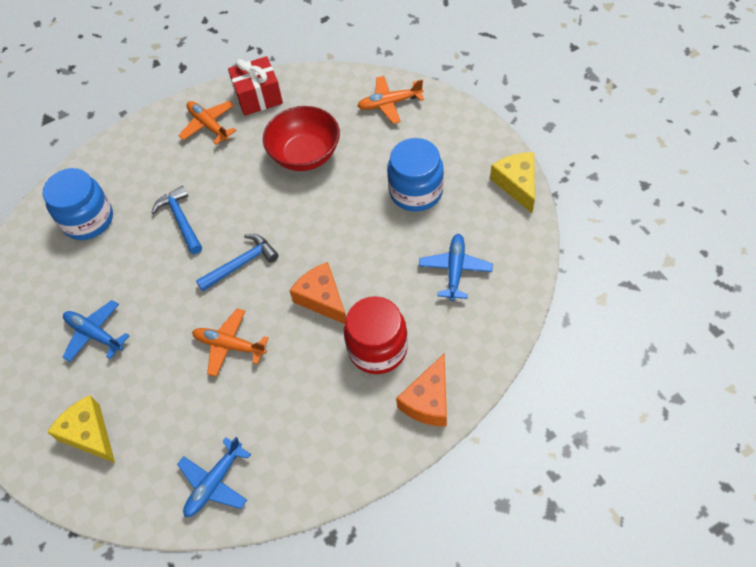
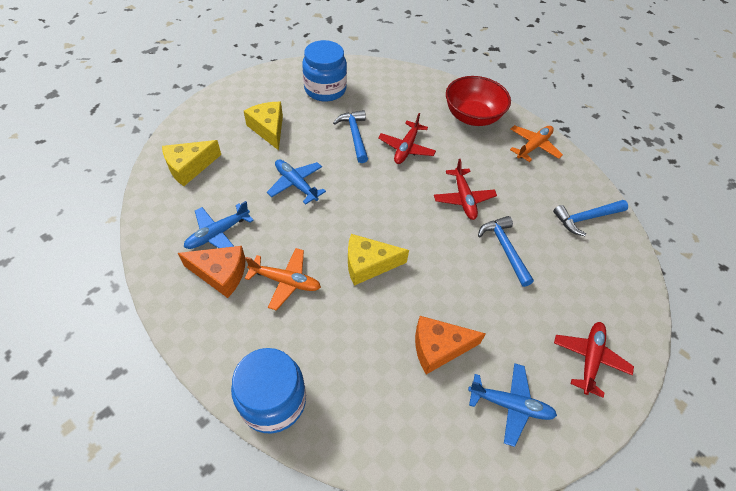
blue hammer: 2 -> 3
orange plane: 3 -> 2
red gift: 1 -> 0
red jar: 1 -> 0
red plane: 0 -> 3
yellow cheese: 2 -> 3

